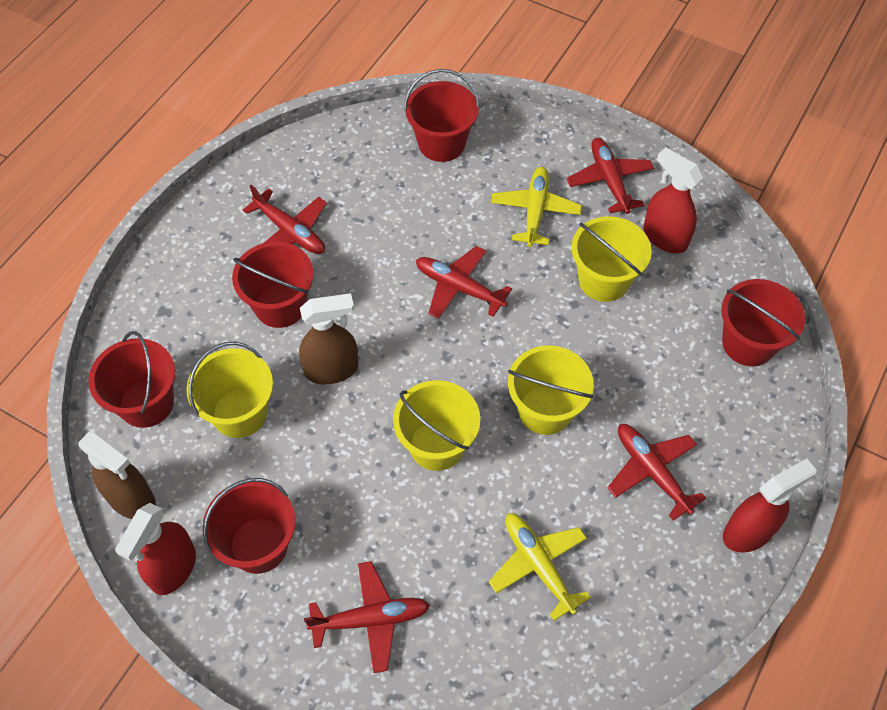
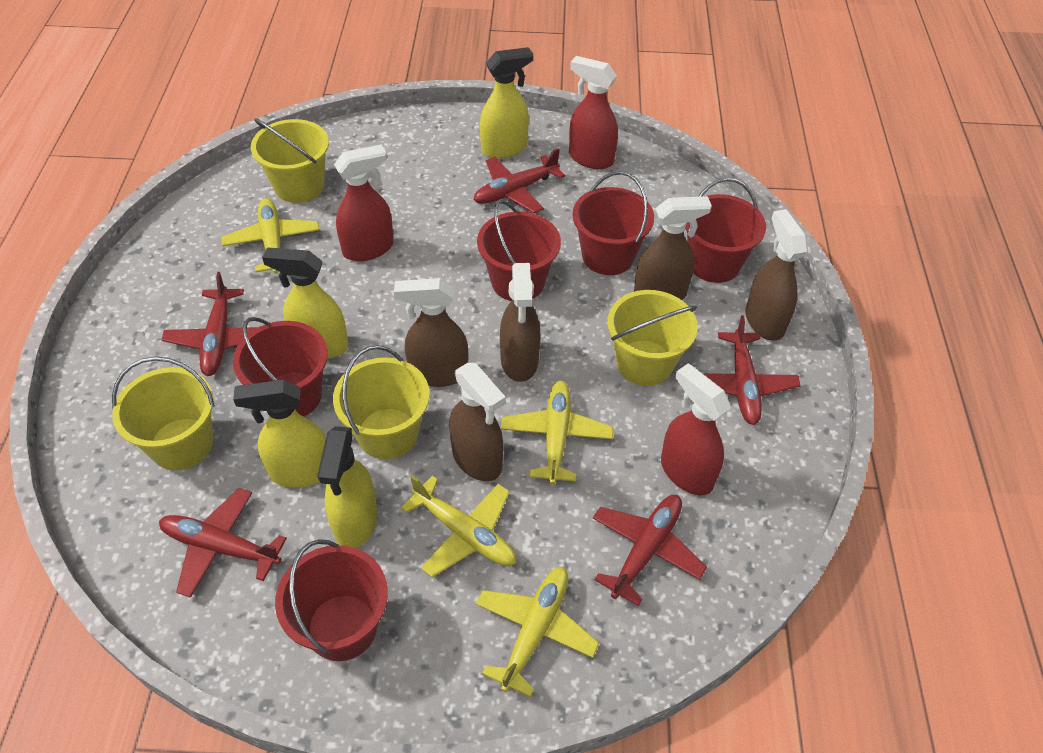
brown spray bottle: 2 -> 5
yellow plane: 2 -> 4
yellow spray bottle: 0 -> 4

